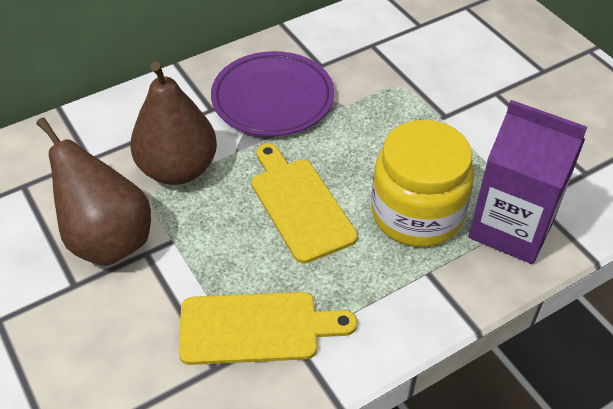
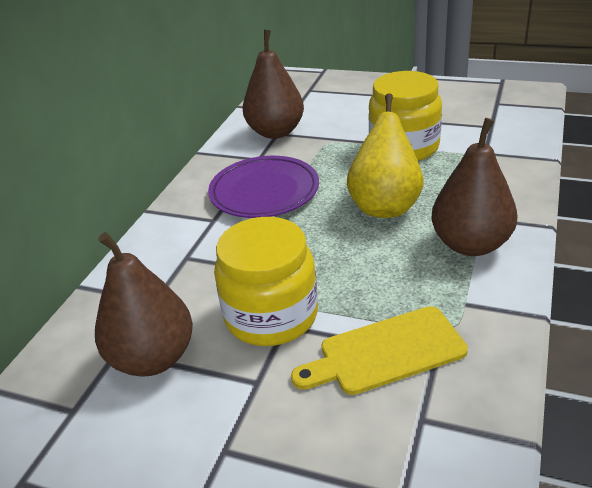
brown pear: 2 -> 3
purple carton: 1 -> 0
yellow cutting board: 2 -> 1
yellow jar: 1 -> 2
yellow pear: 0 -> 1

